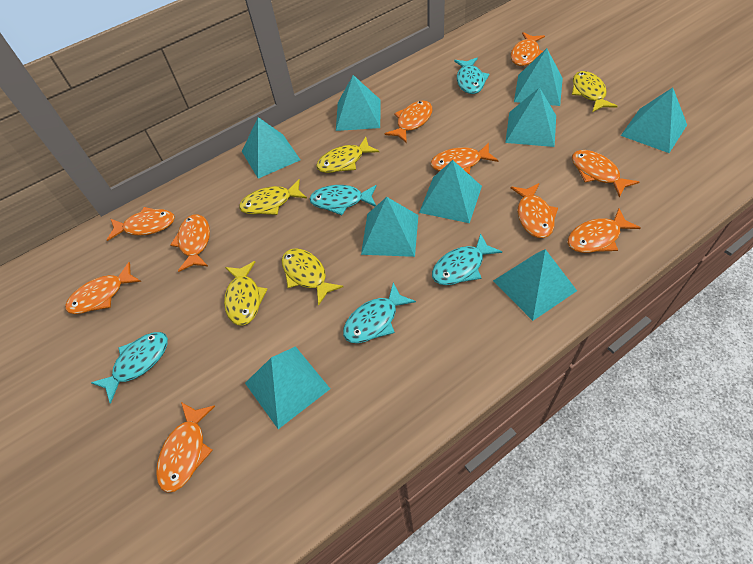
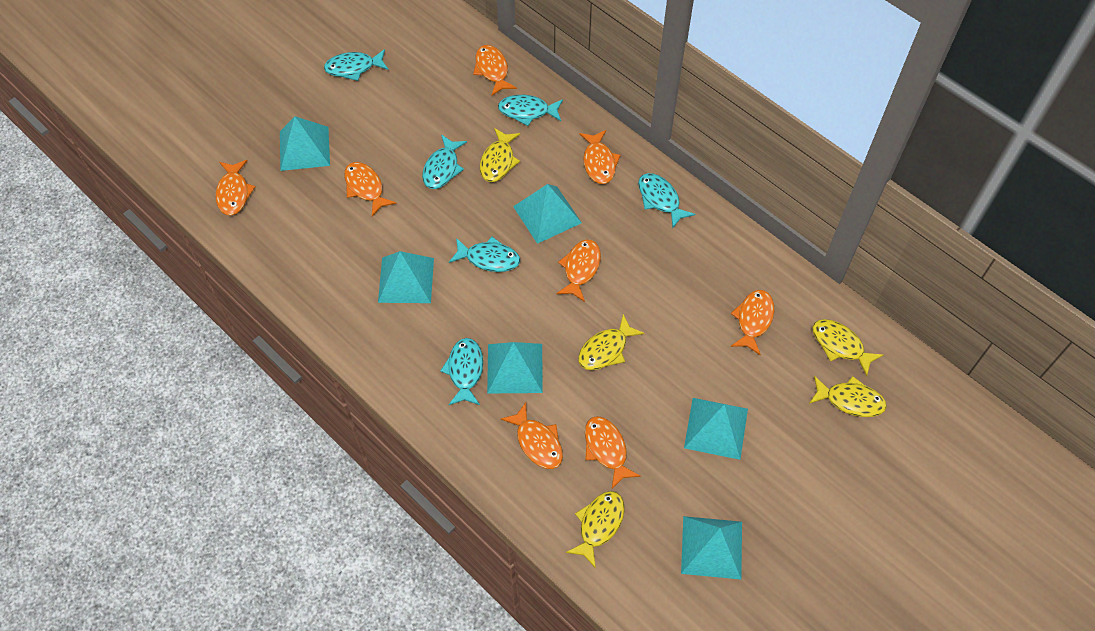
orange fish: 10 -> 8
turquoise fish: 5 -> 6
turquoise pyramid: 9 -> 6

